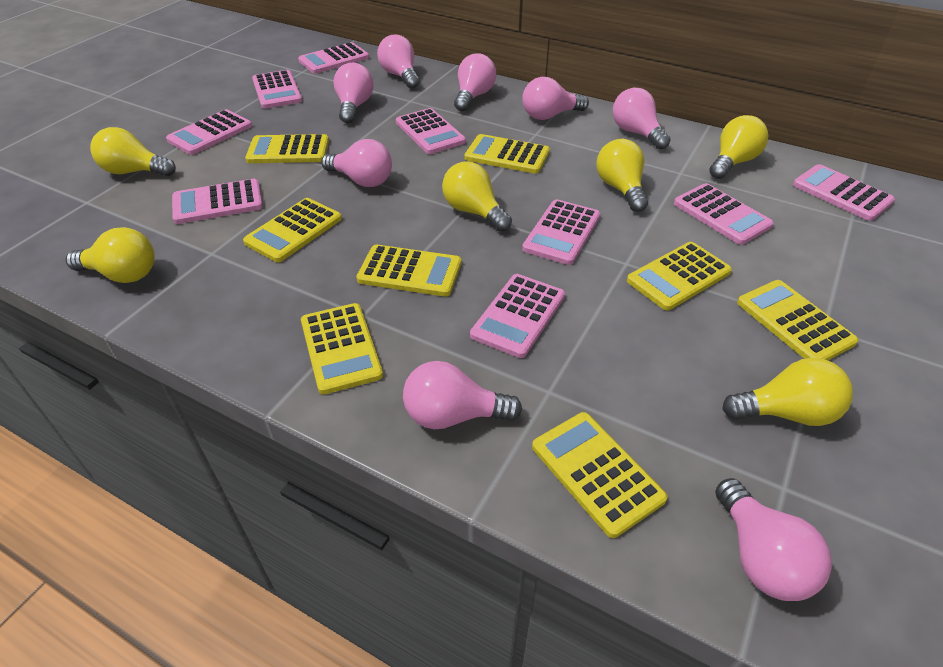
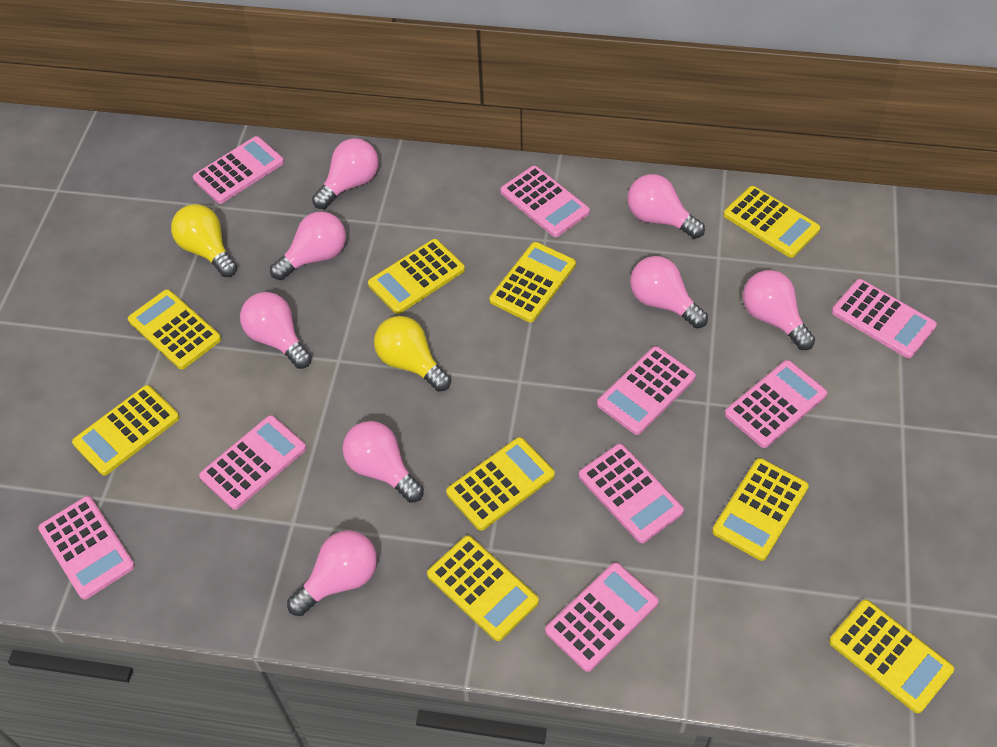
yellow calculator: 8 -> 9
yellow light bulb: 6 -> 2

